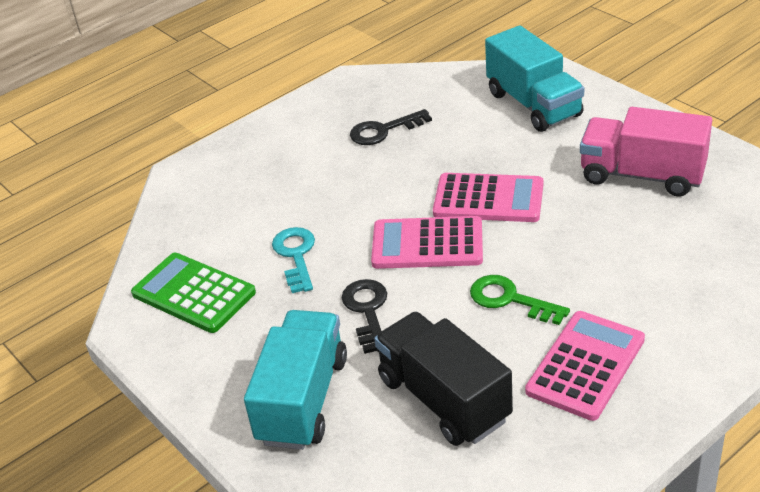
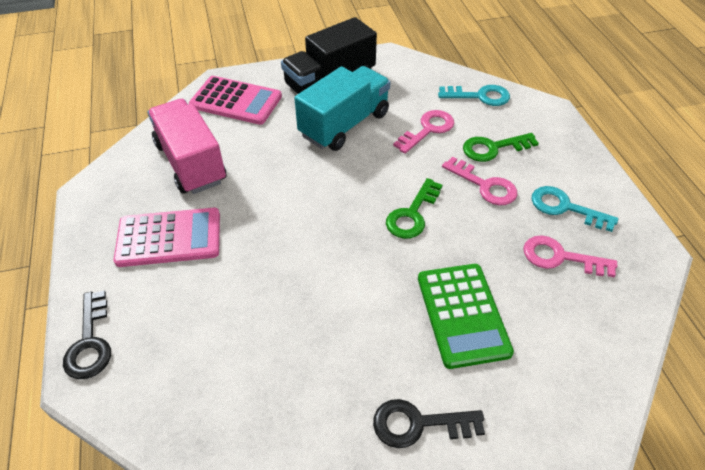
green key: 1 -> 2
pink calculator: 3 -> 2
pink key: 0 -> 3
turquoise key: 1 -> 2
turquoise truck: 2 -> 1

